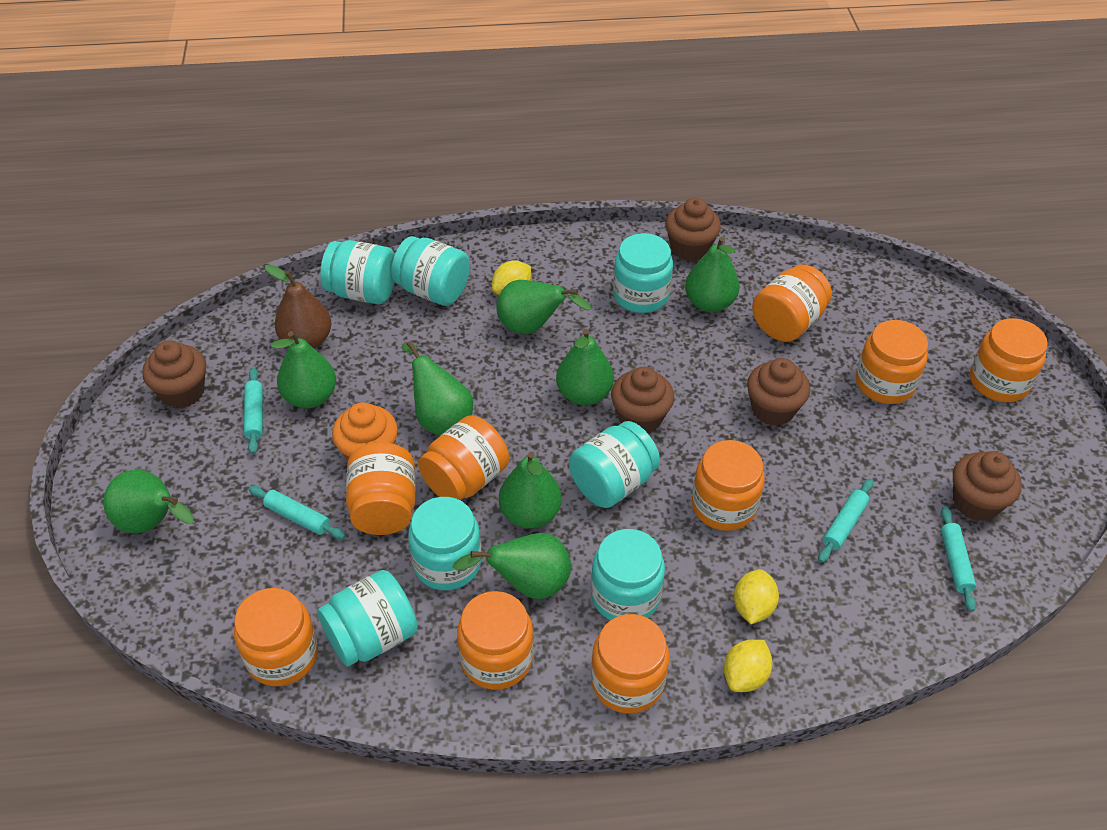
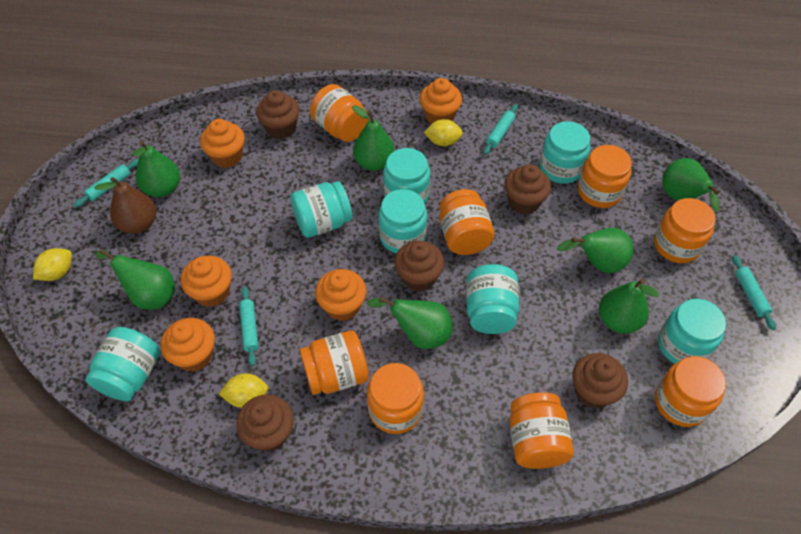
green pear: 8 -> 7
orange cupcake: 1 -> 5
orange jar: 9 -> 8

